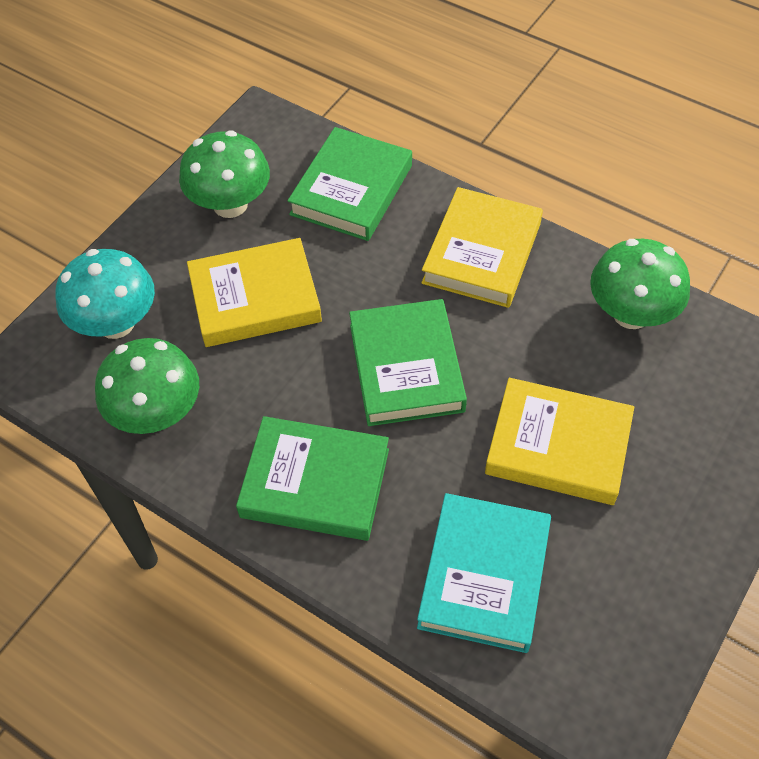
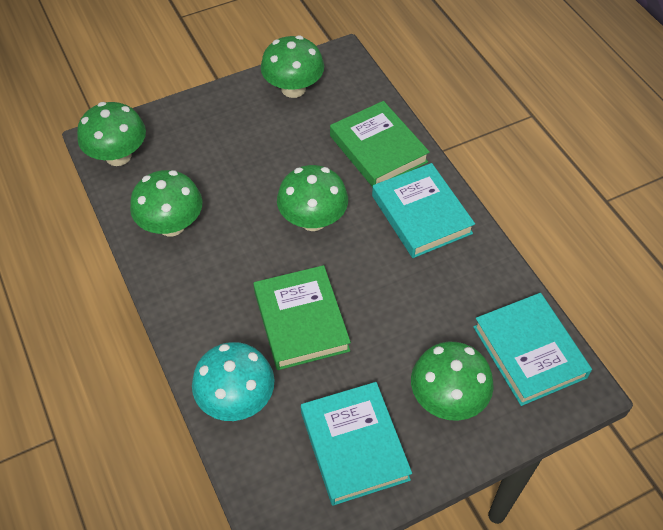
green book: 3 -> 2
green mushroom: 3 -> 5
turquoise book: 1 -> 3
yellow book: 3 -> 0

